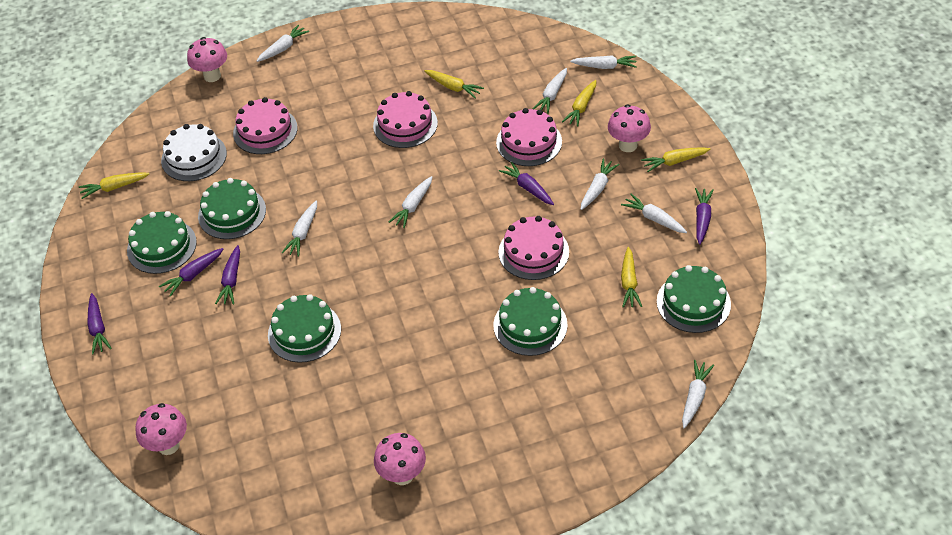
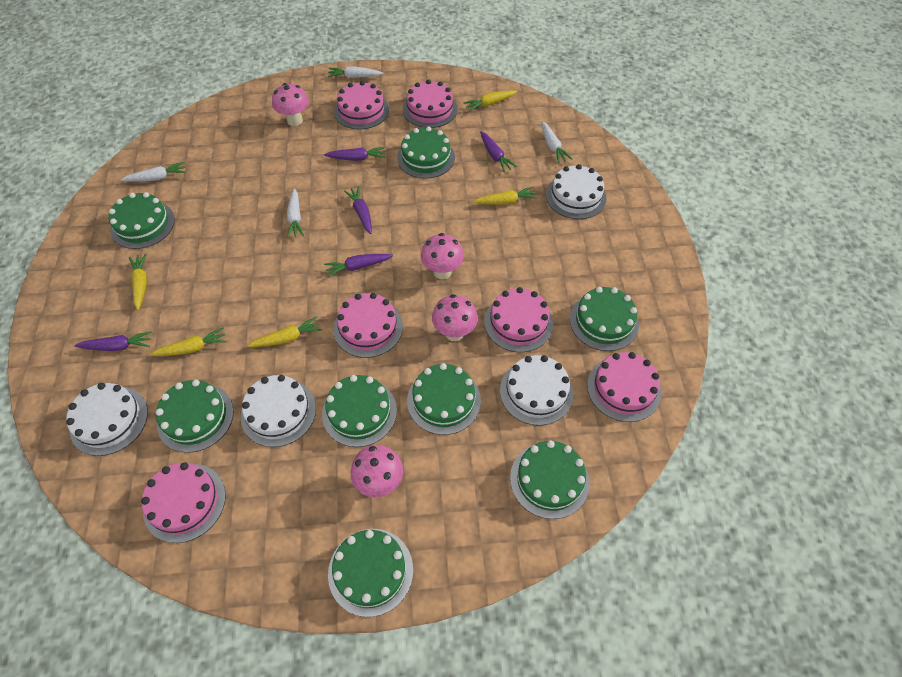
green cake: 5 -> 8
pink cake: 4 -> 6
white cake: 1 -> 4
white carrot: 8 -> 4

